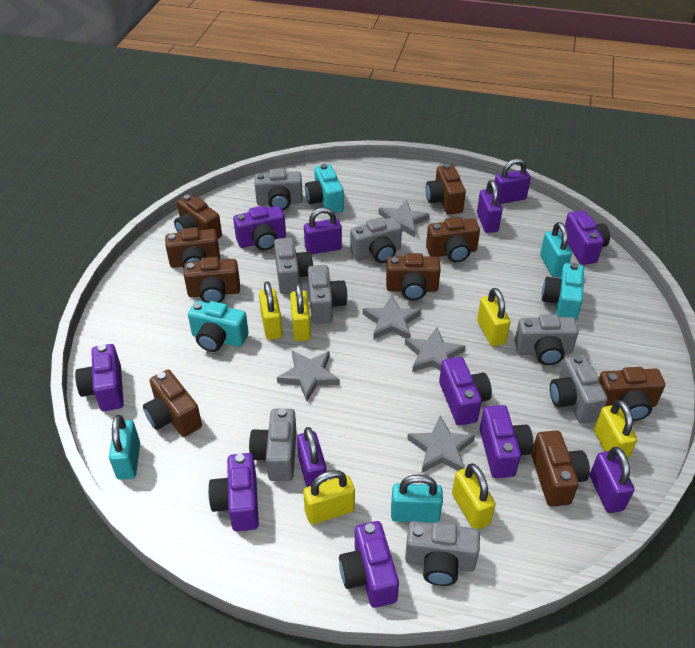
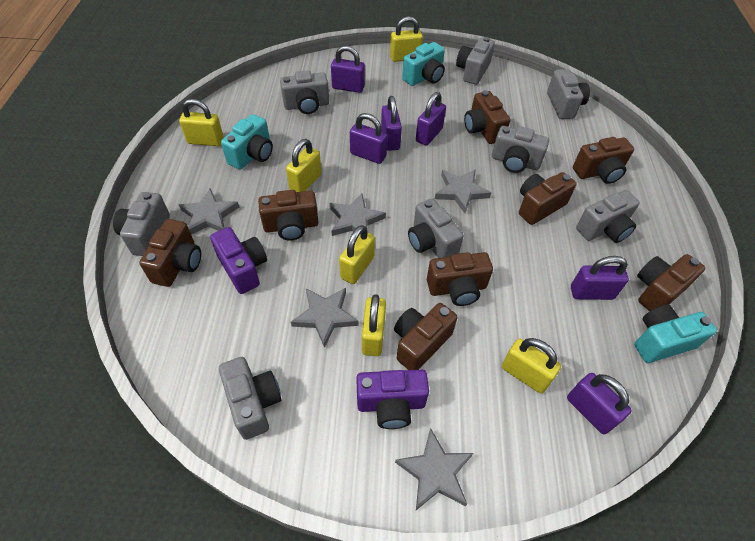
brown camera: 9 -> 8
purple camera: 7 -> 2
purple padlock: 5 -> 6
turquoise padlock: 3 -> 0

